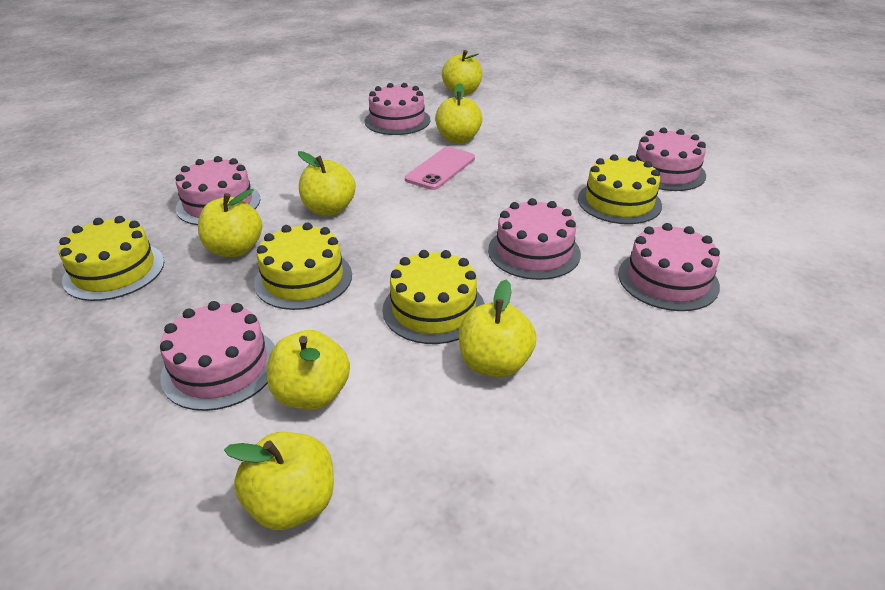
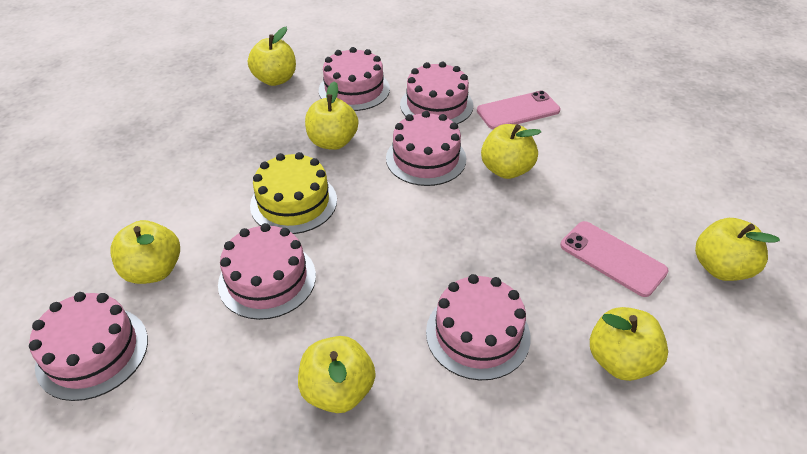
pink phone: 1 -> 2
yellow cake: 4 -> 1

